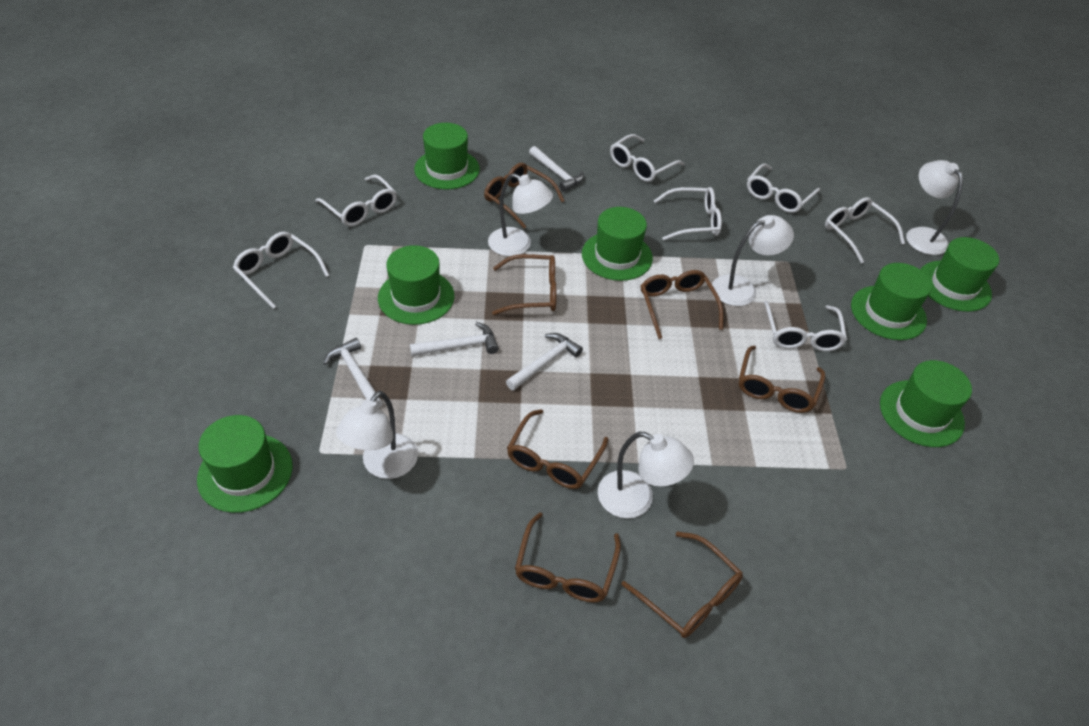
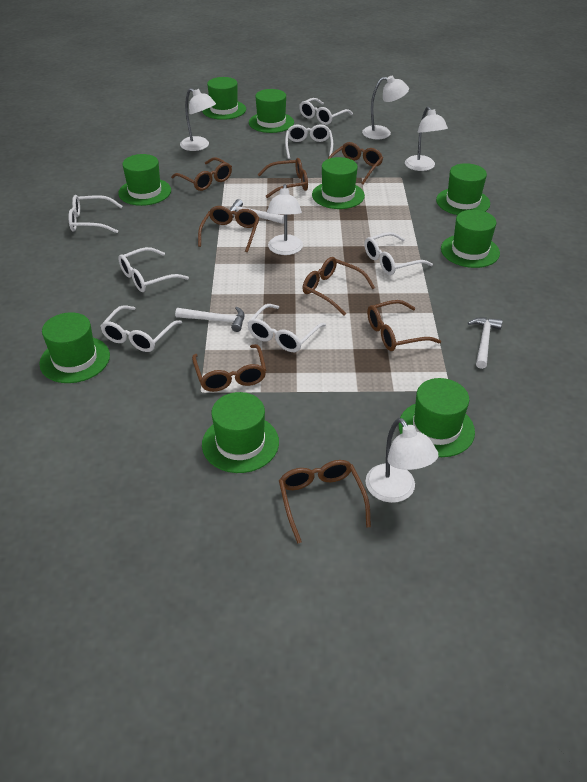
brown glasses: 7 -> 8
green hat: 7 -> 9
white hammer: 4 -> 3

